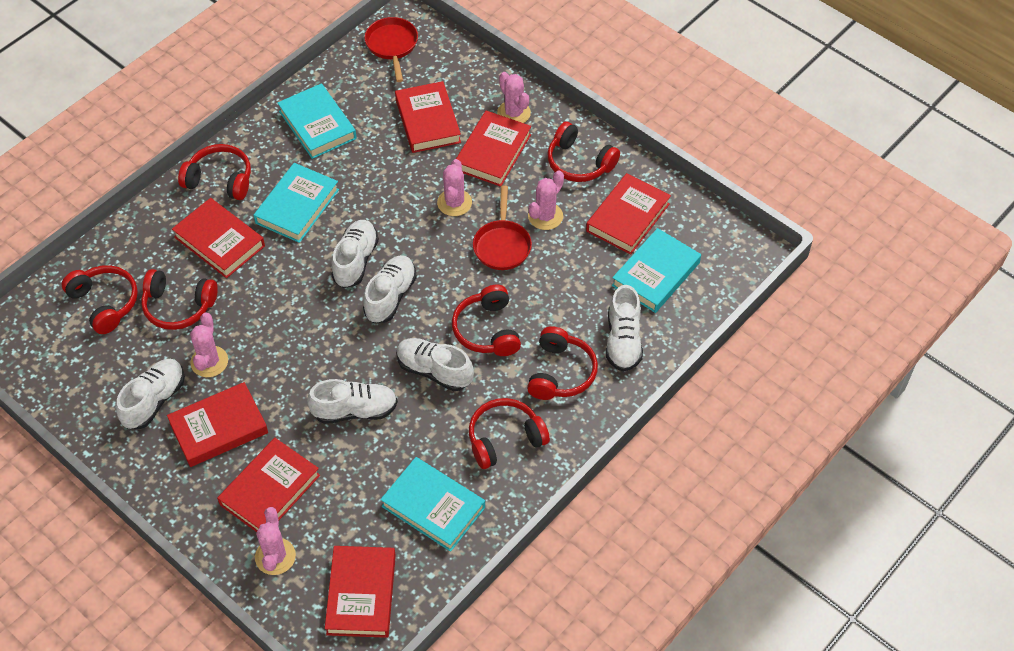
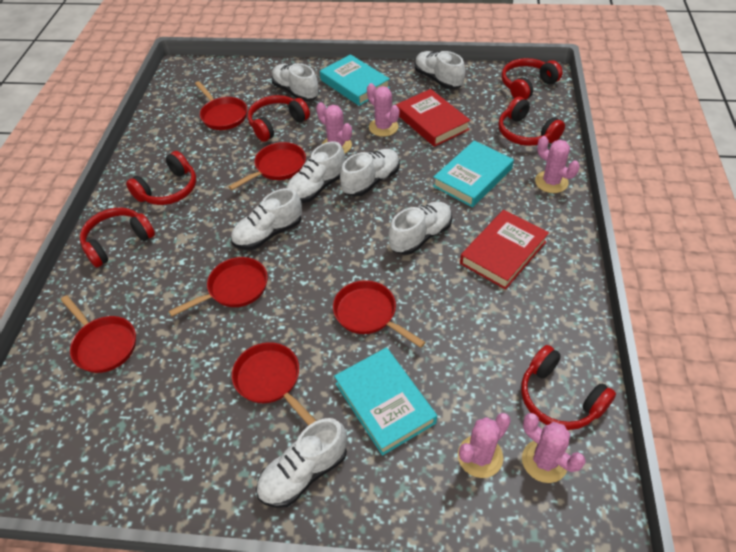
red book: 7 -> 2
red headphones: 7 -> 6
red pan: 2 -> 6
turquoise book: 4 -> 3
white shoe: 6 -> 7

